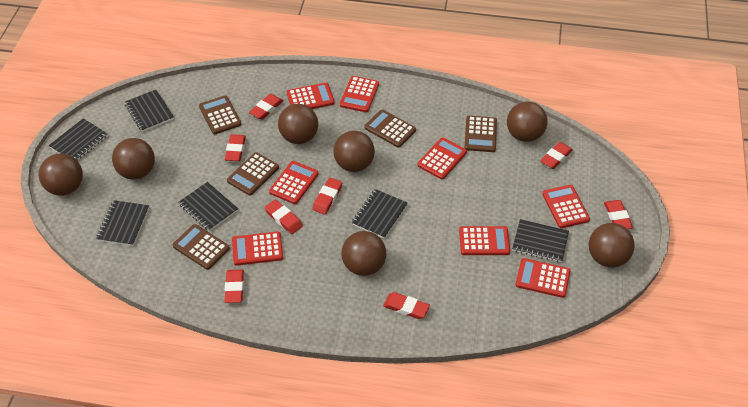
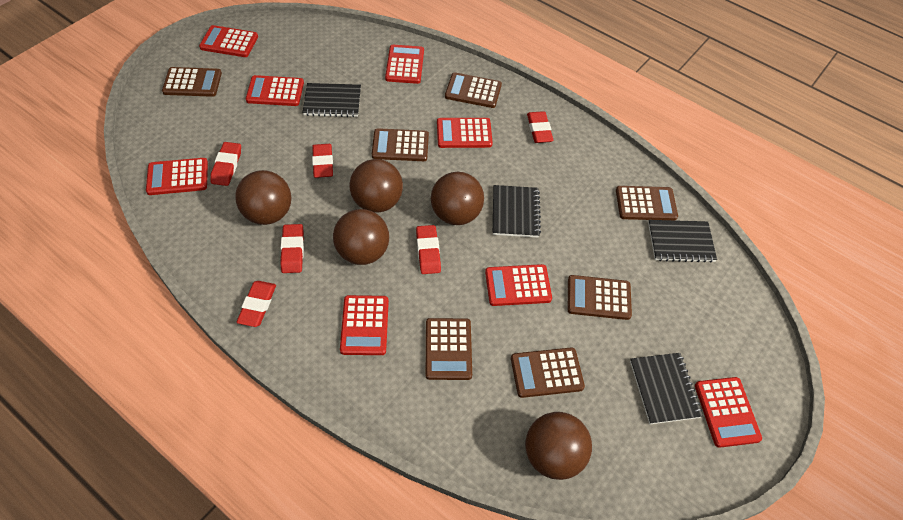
black notebook: 6 -> 4
brown ball: 7 -> 5
brown calculator: 5 -> 7
red eraser: 8 -> 6

